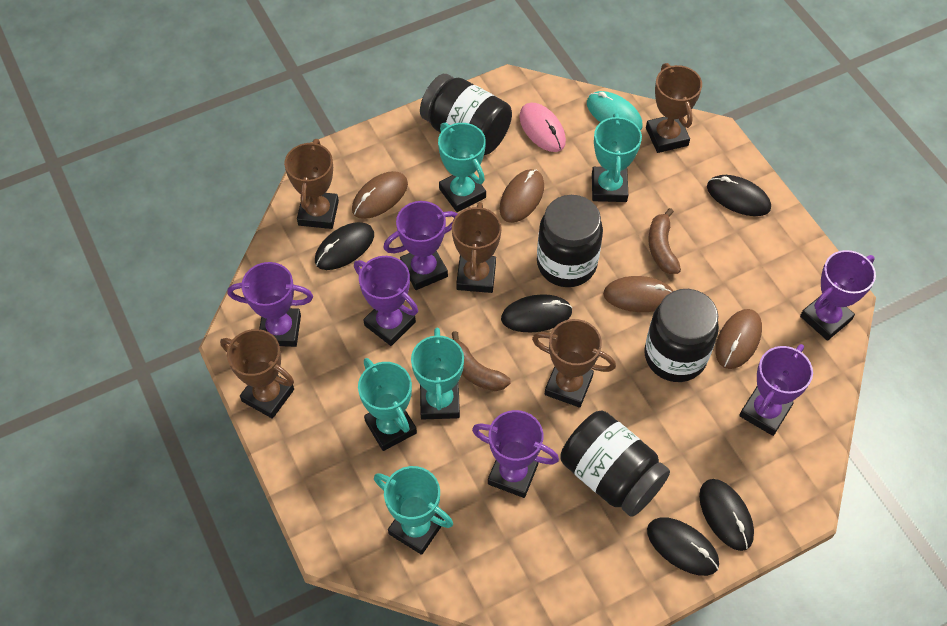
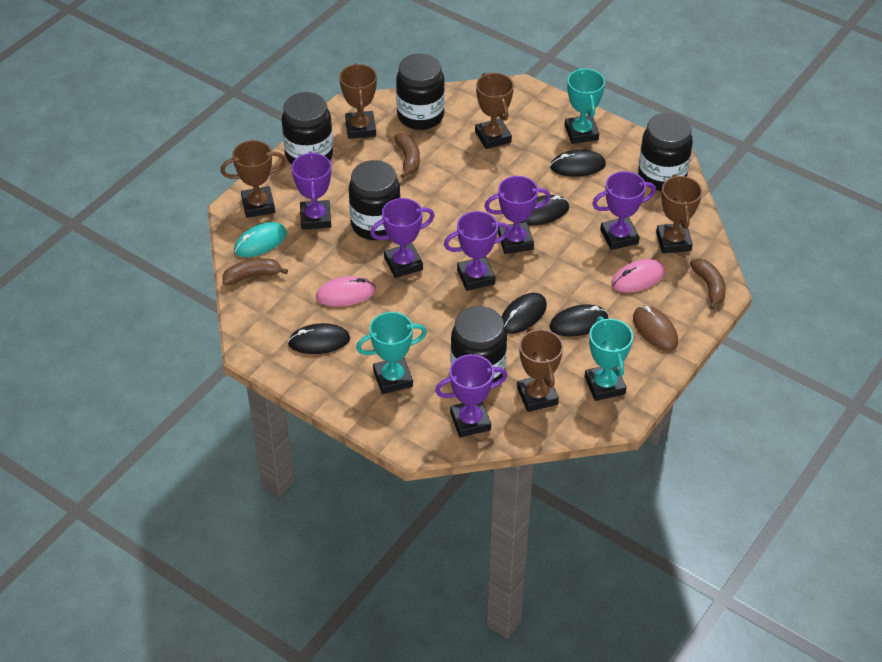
black jar: 4 -> 5
brown banana: 2 -> 3
brown mouse: 4 -> 1
pink mouse: 1 -> 2
turquoise trophy: 5 -> 3

